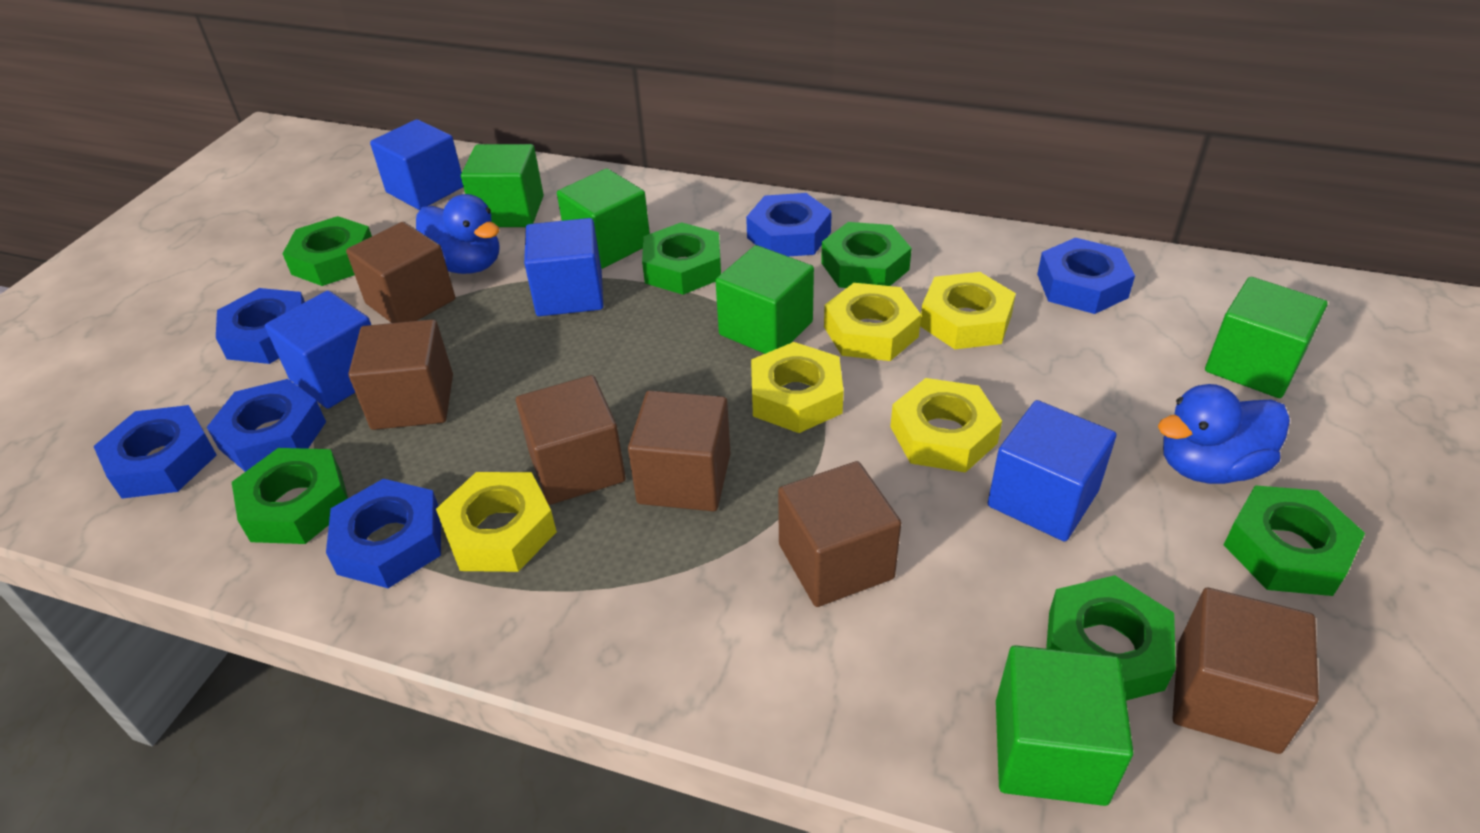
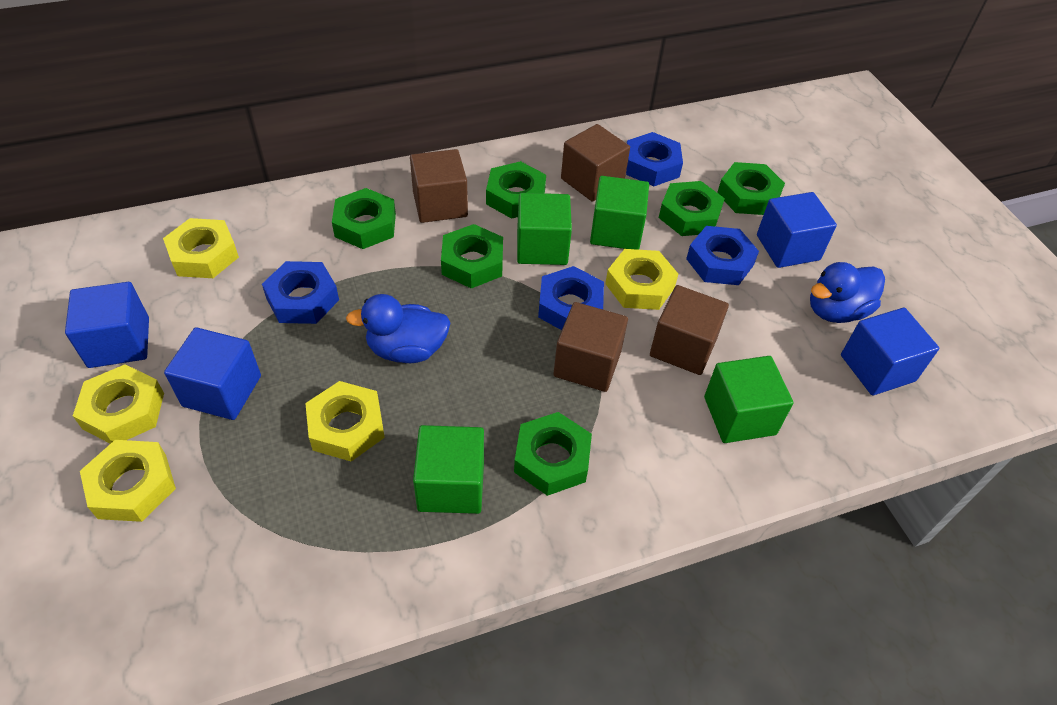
blue nut: 6 -> 4
brown cube: 6 -> 4
green cube: 5 -> 4

